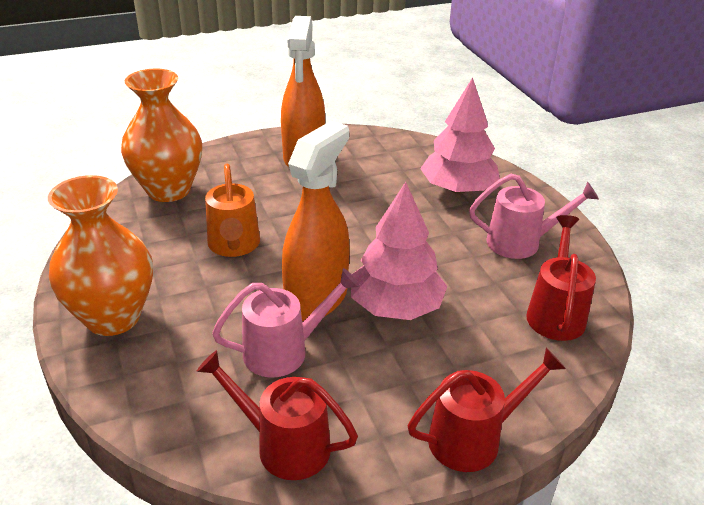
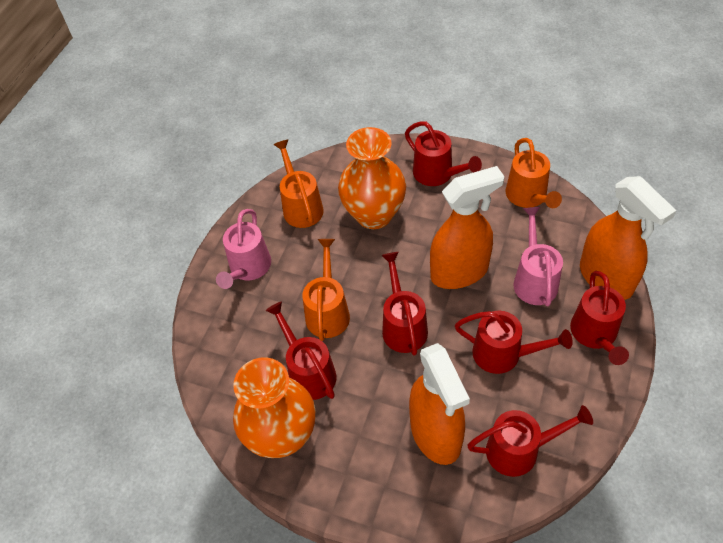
orange spray bottle: 2 -> 3
orange watering can: 1 -> 3
pink tree: 2 -> 0
red watering can: 3 -> 6

